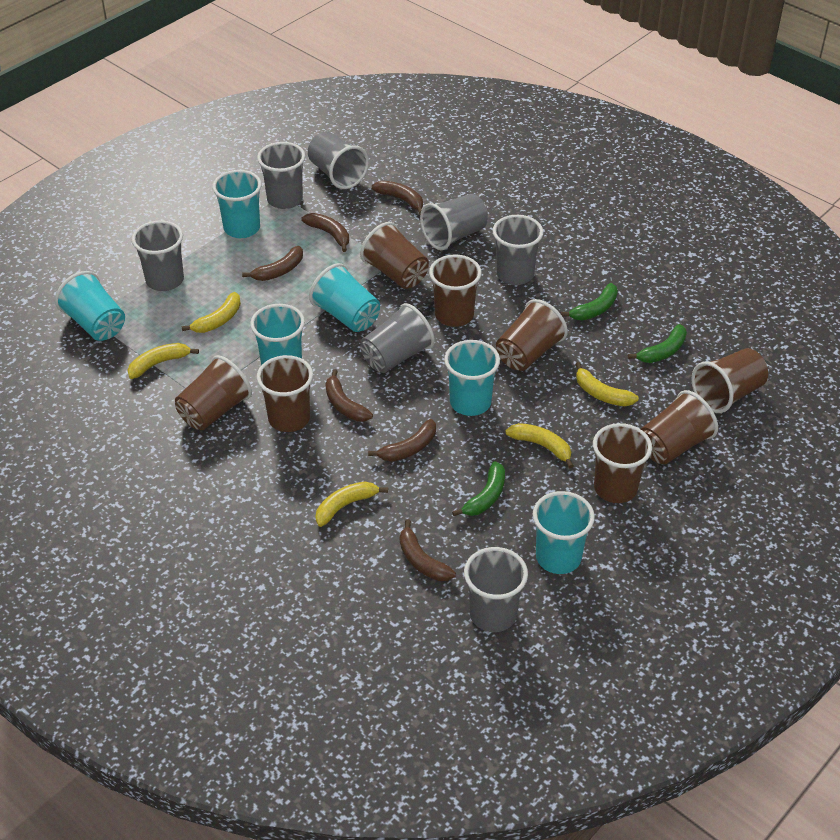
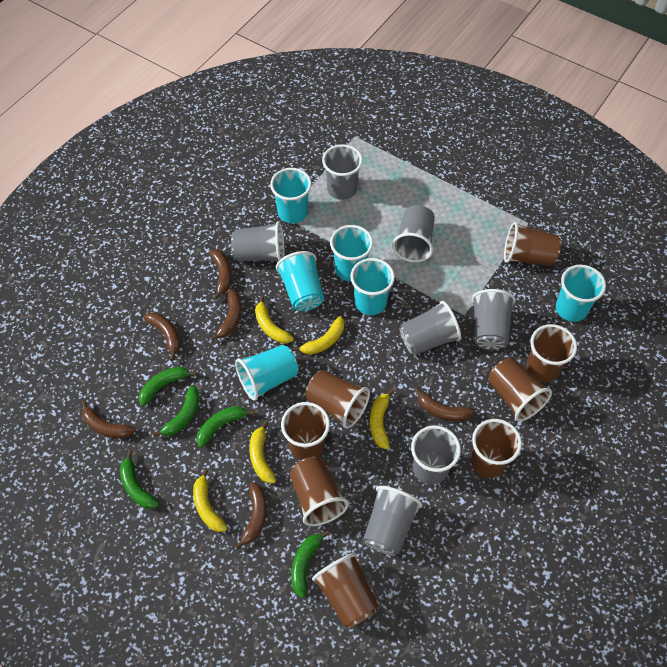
green banana: 3 -> 5

